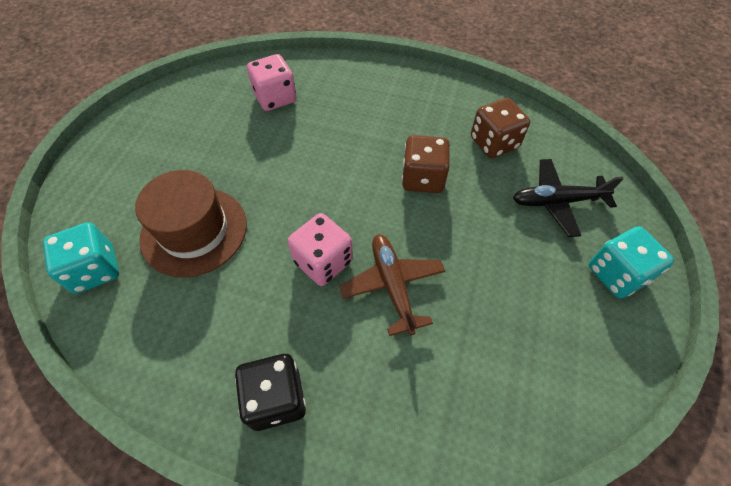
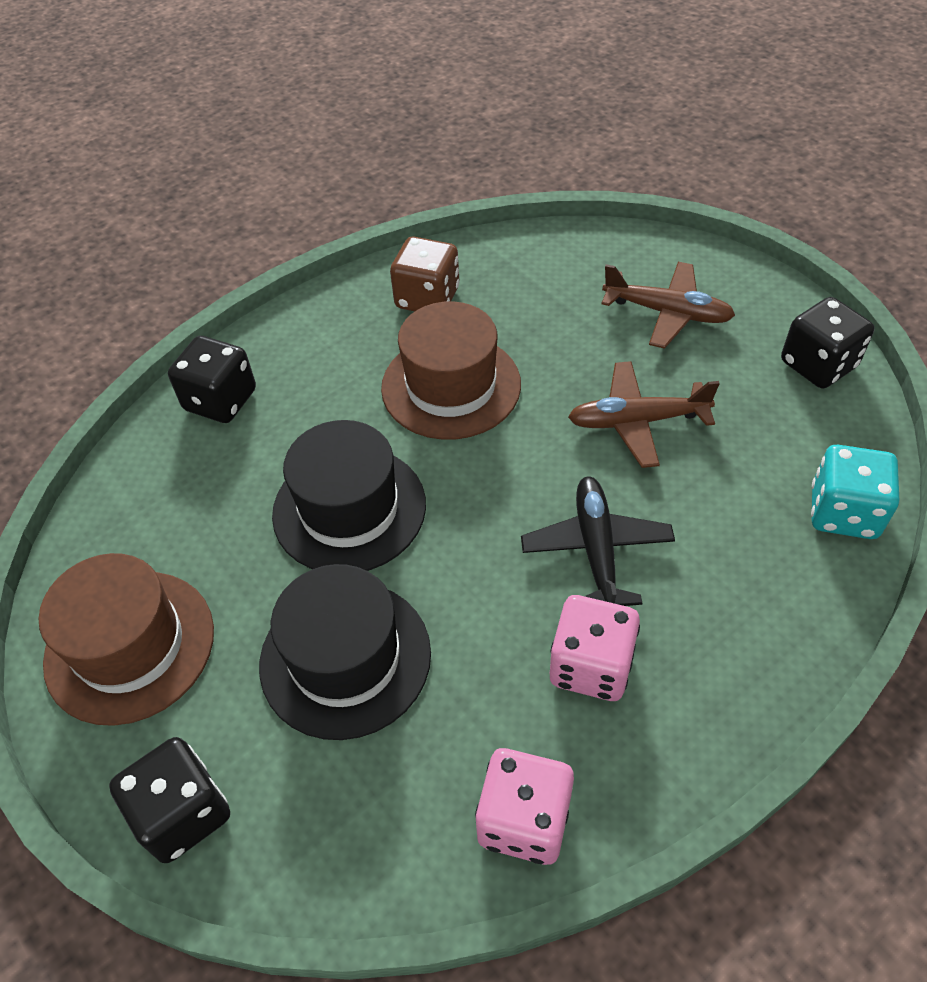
black dice: 1 -> 3
black hat: 0 -> 2
brown dice: 2 -> 1
brown hat: 1 -> 2
brown plane: 1 -> 2
turquoise dice: 2 -> 1

